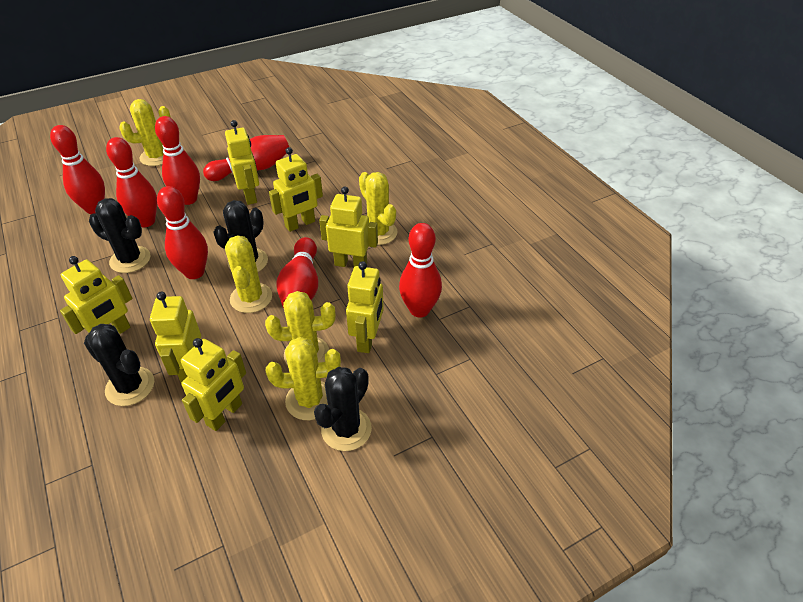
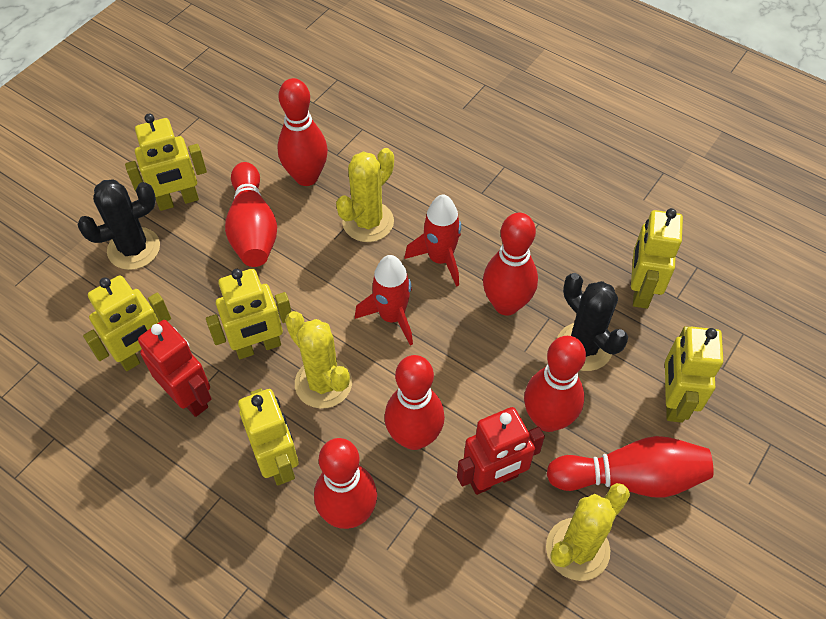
black cactus: 4 -> 2
red robot: 0 -> 2
red rocket: 0 -> 2
yellow cactus: 5 -> 3
yellow robot: 7 -> 6

